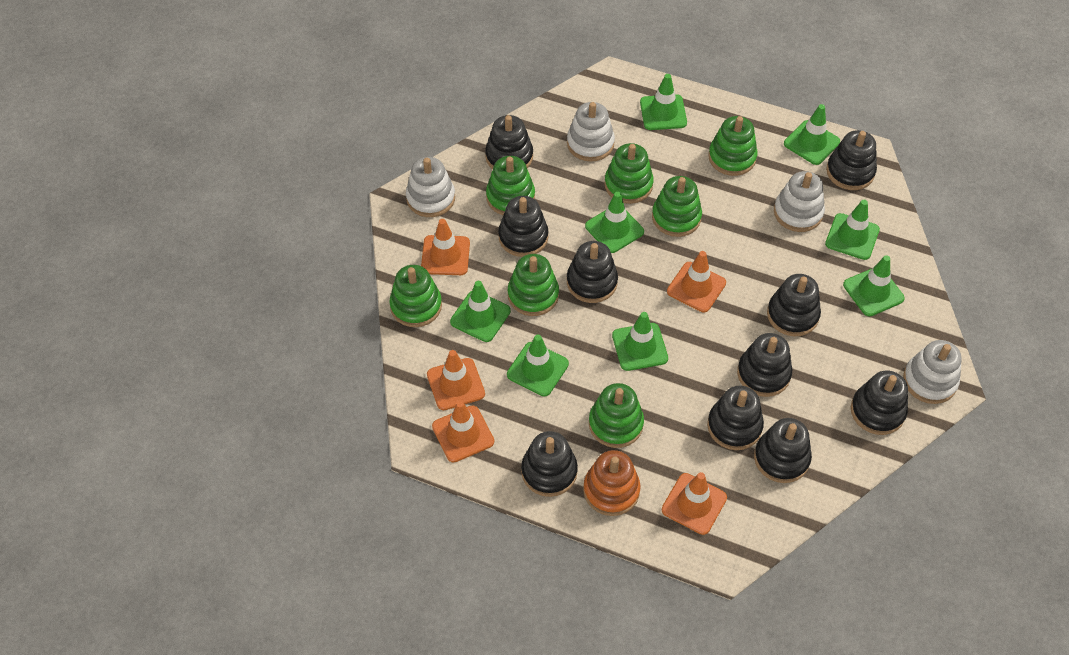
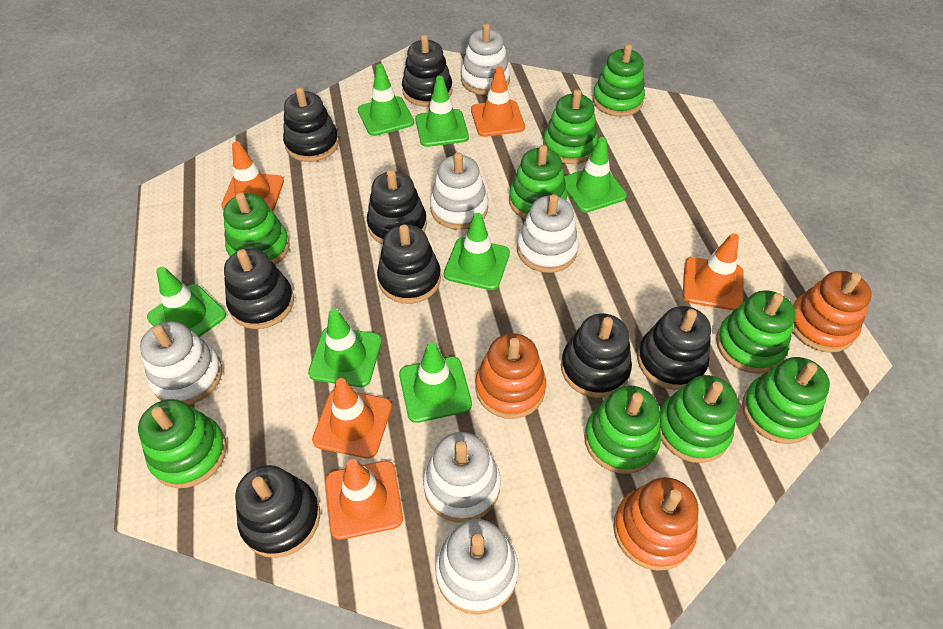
black stacking toy: 10 -> 8
green stacking toy: 7 -> 9
green traffic cone: 8 -> 7
orange stacking toy: 1 -> 3
white stacking toy: 4 -> 6

